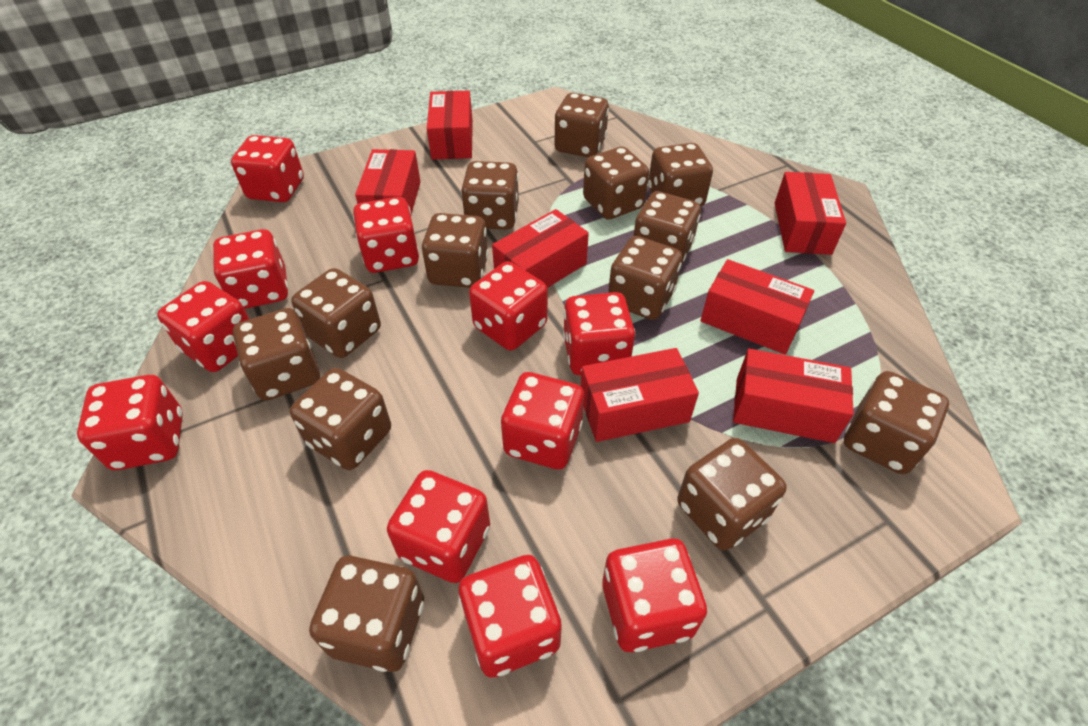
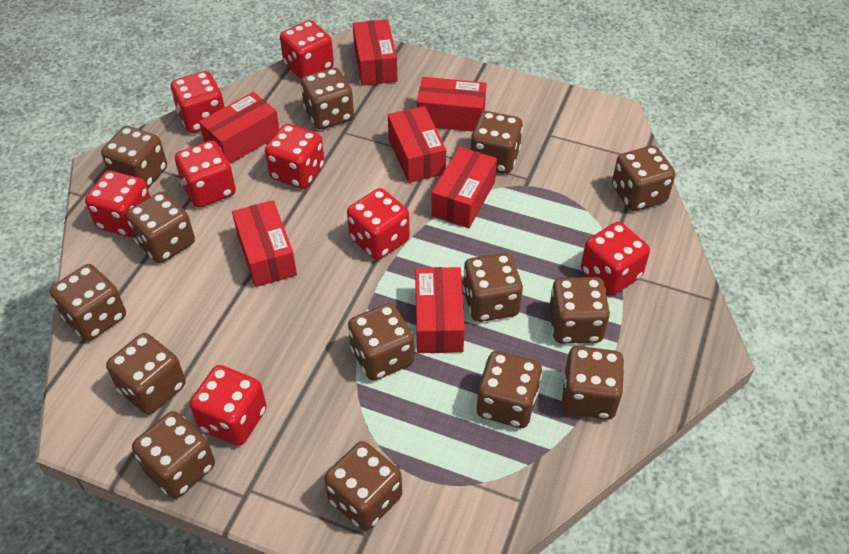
brown dice: 13 -> 14
red dice: 11 -> 8

